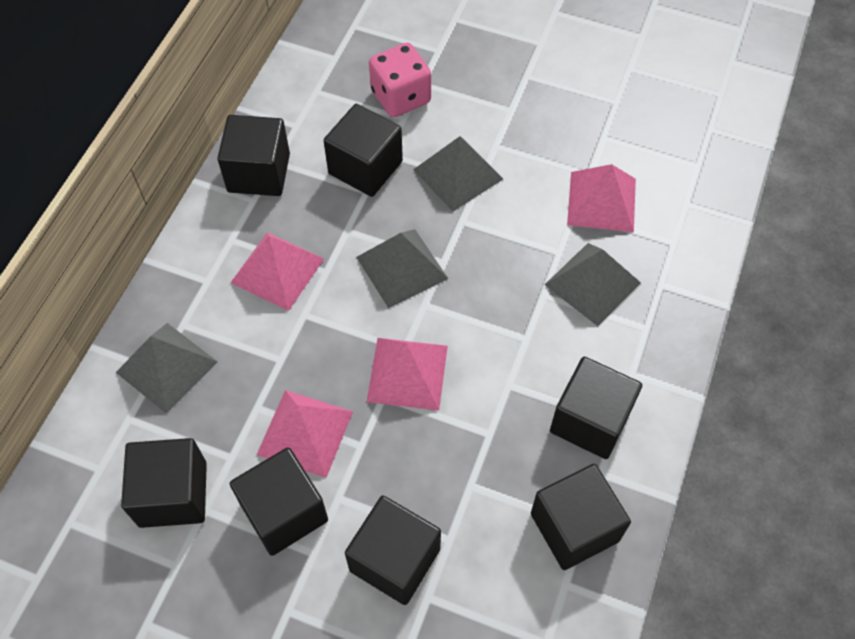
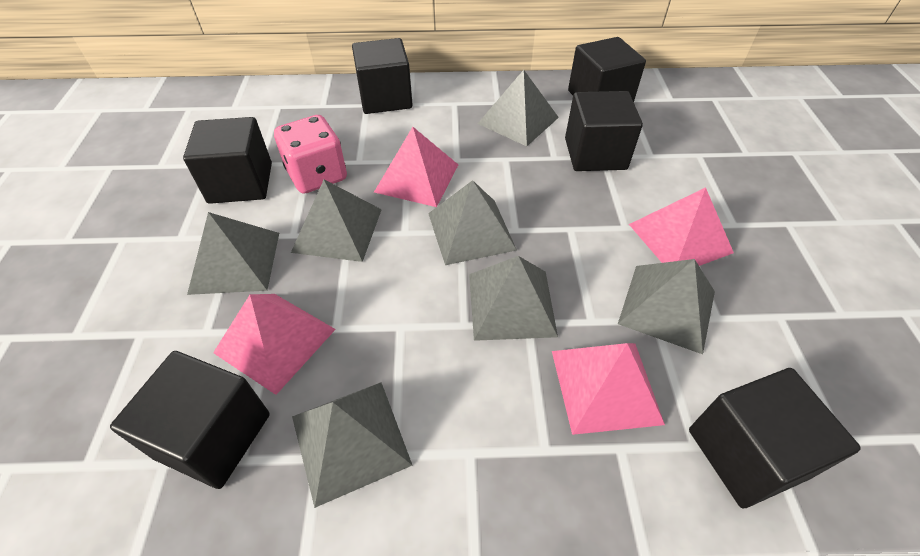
black cube: 7 -> 6
grey pyramid: 4 -> 7

